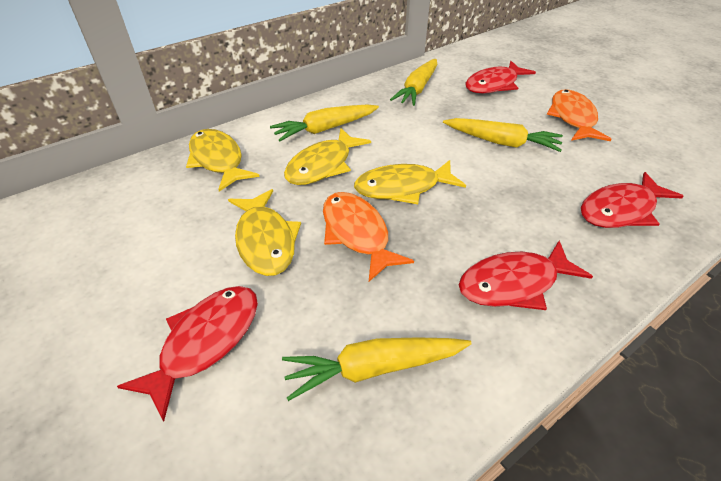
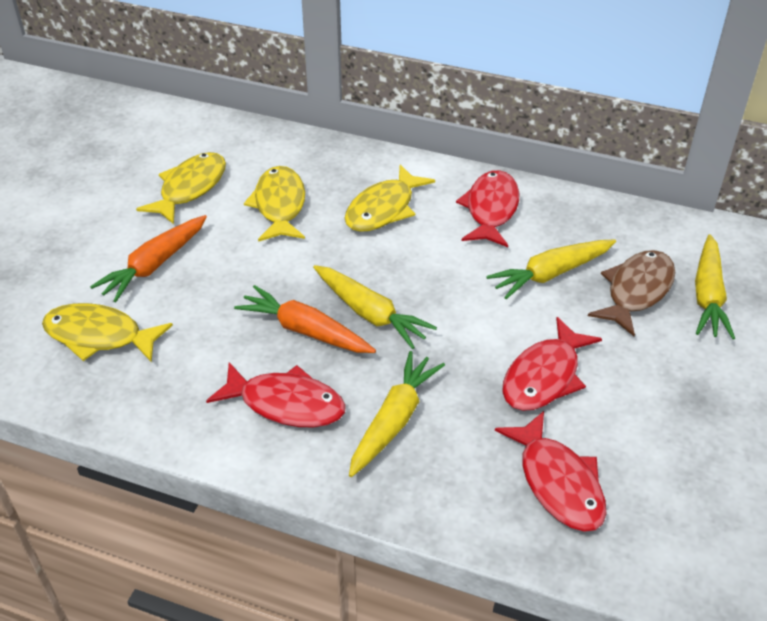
brown fish: 0 -> 1
orange carrot: 0 -> 2
orange fish: 2 -> 0

